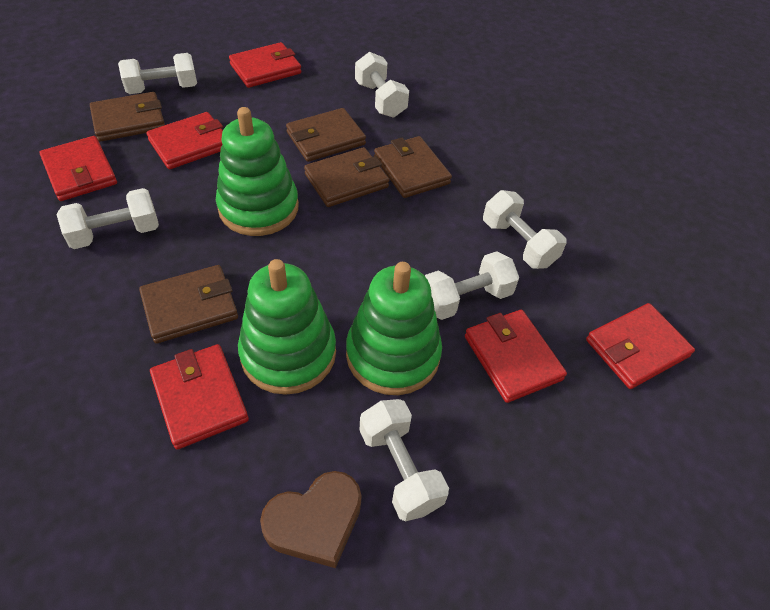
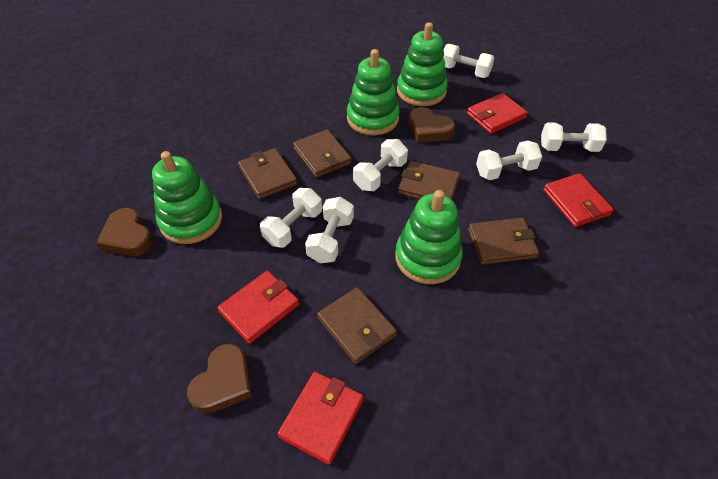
brown heart: 1 -> 3
green stacking toy: 3 -> 4
red wallet: 6 -> 4

